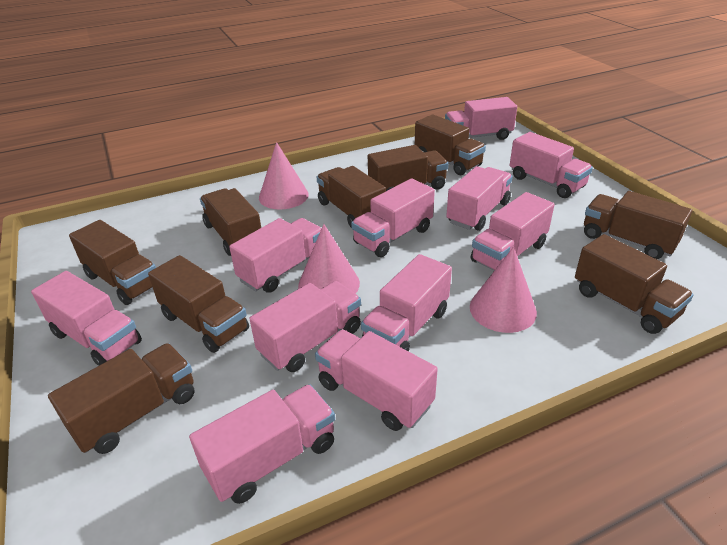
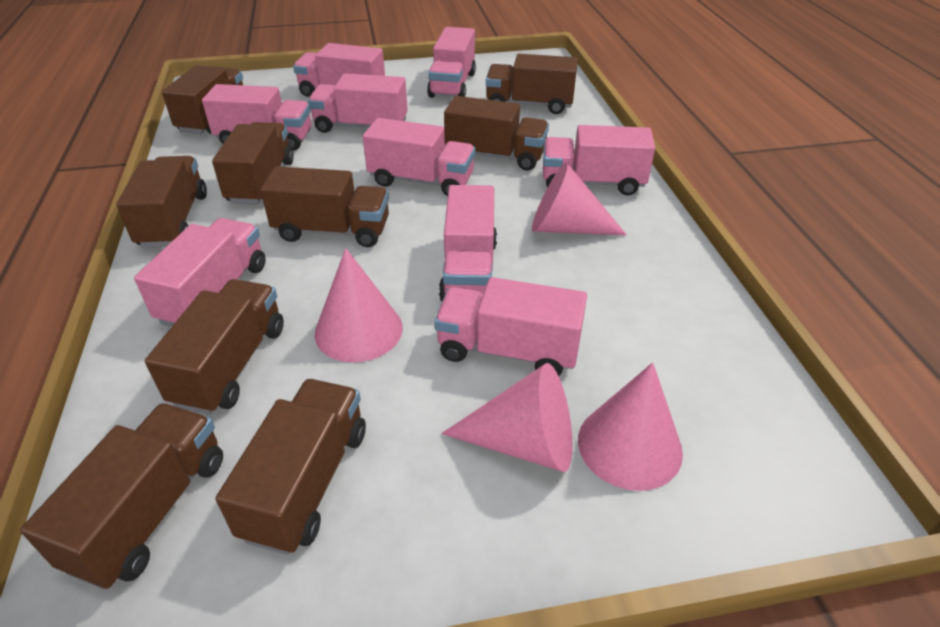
pink cone: 3 -> 4
pink truck: 11 -> 9

